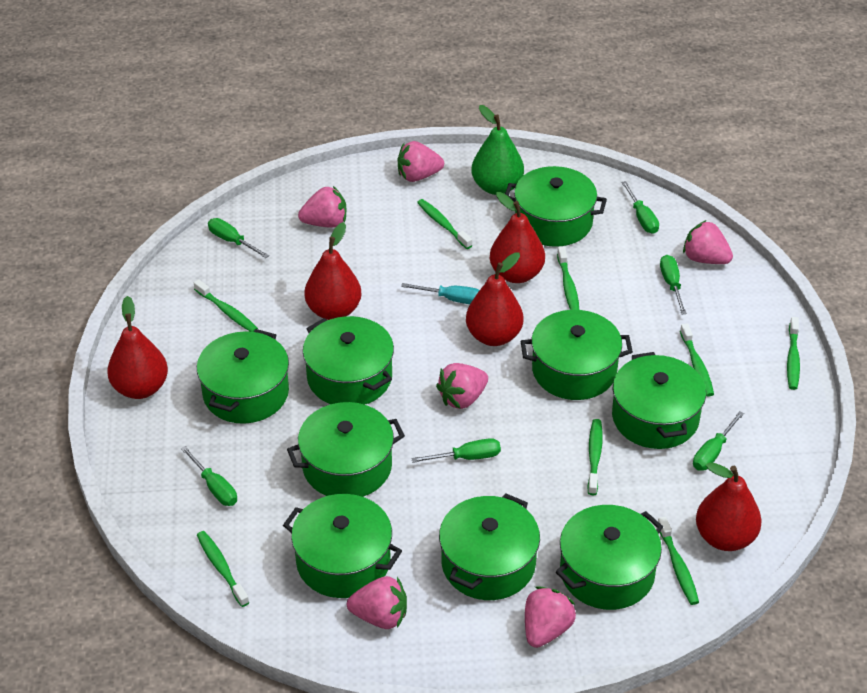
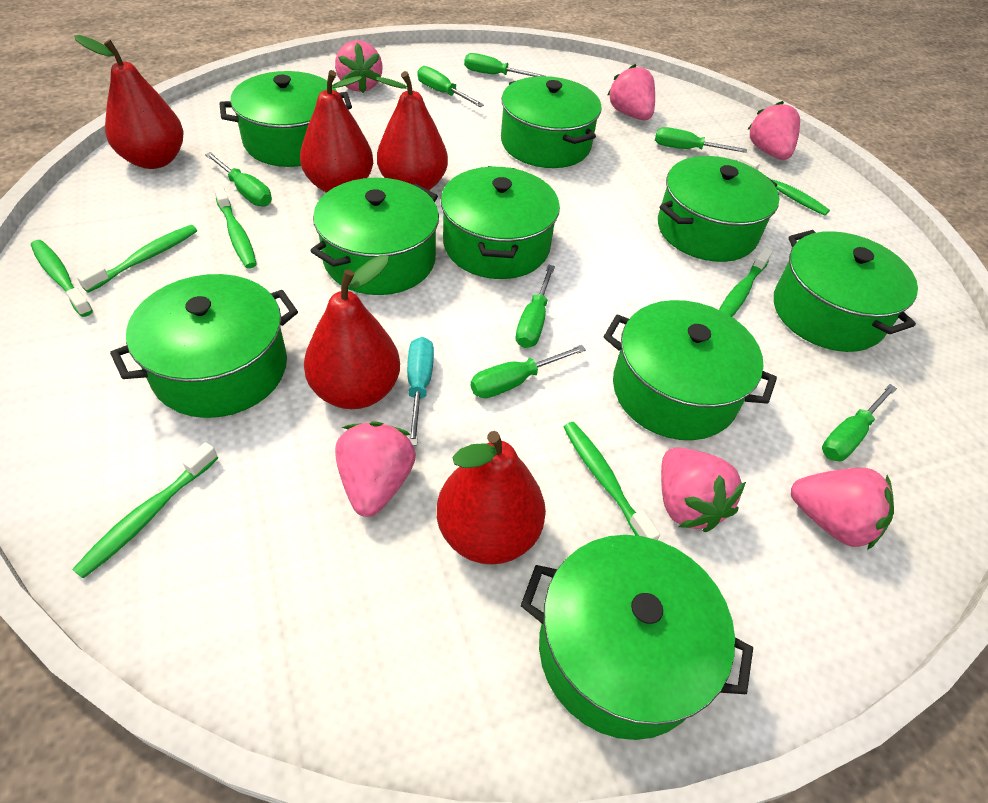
green pear: 1 -> 0
green screwdriver: 6 -> 7
green toothbrush: 8 -> 7

